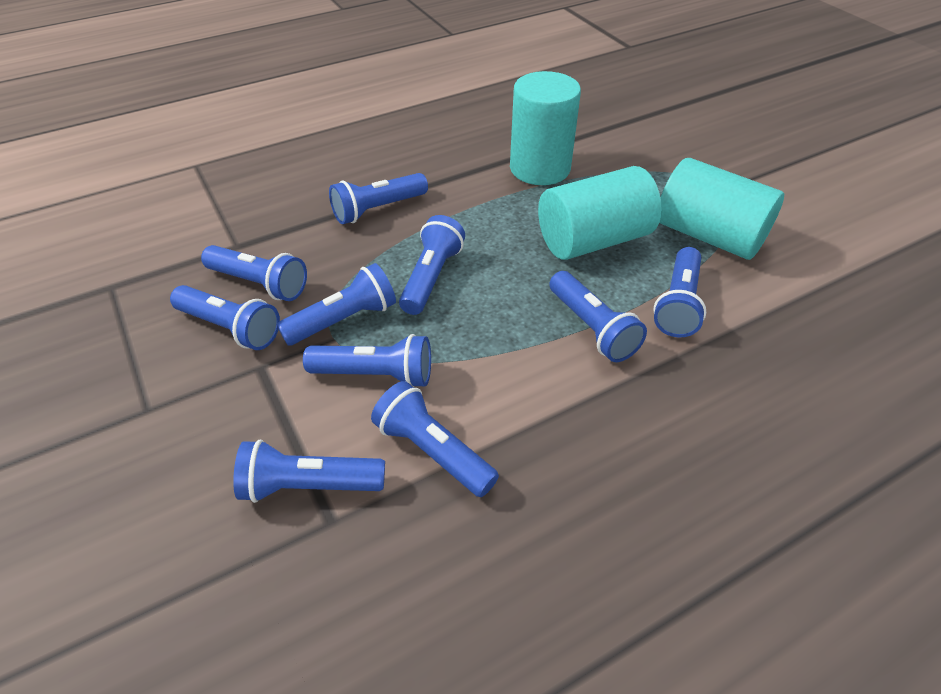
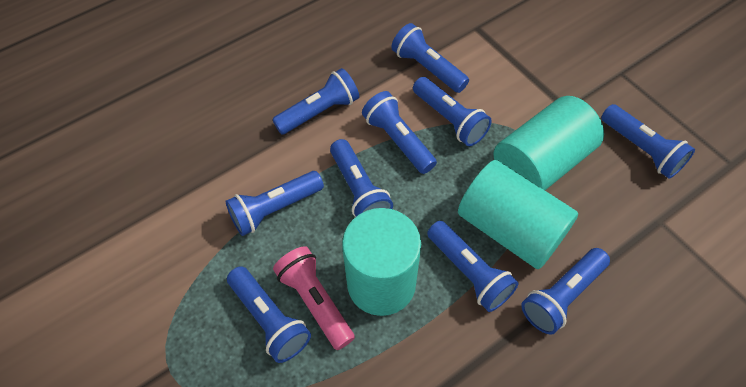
pink flashlight: 0 -> 1

